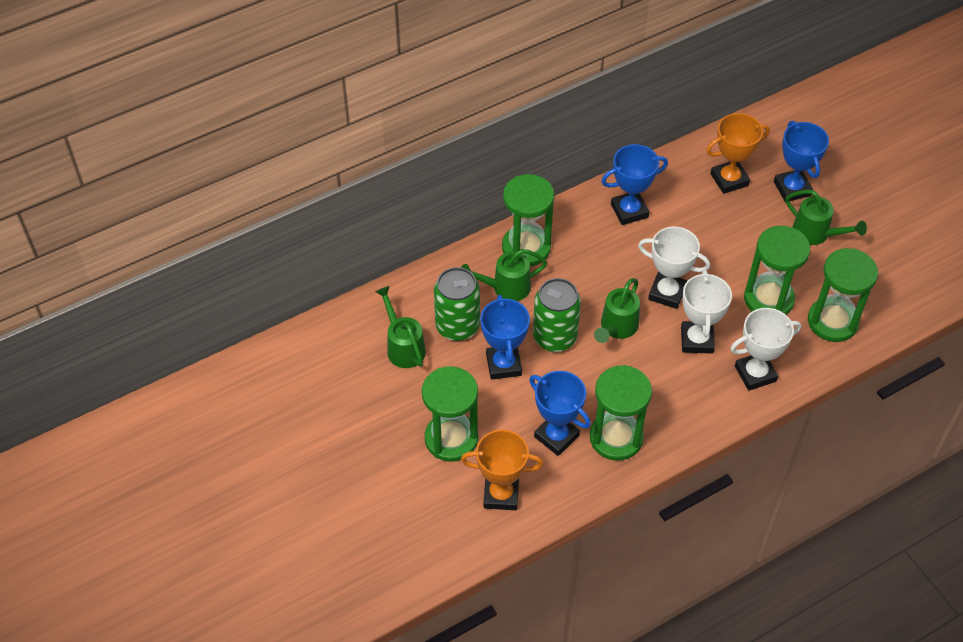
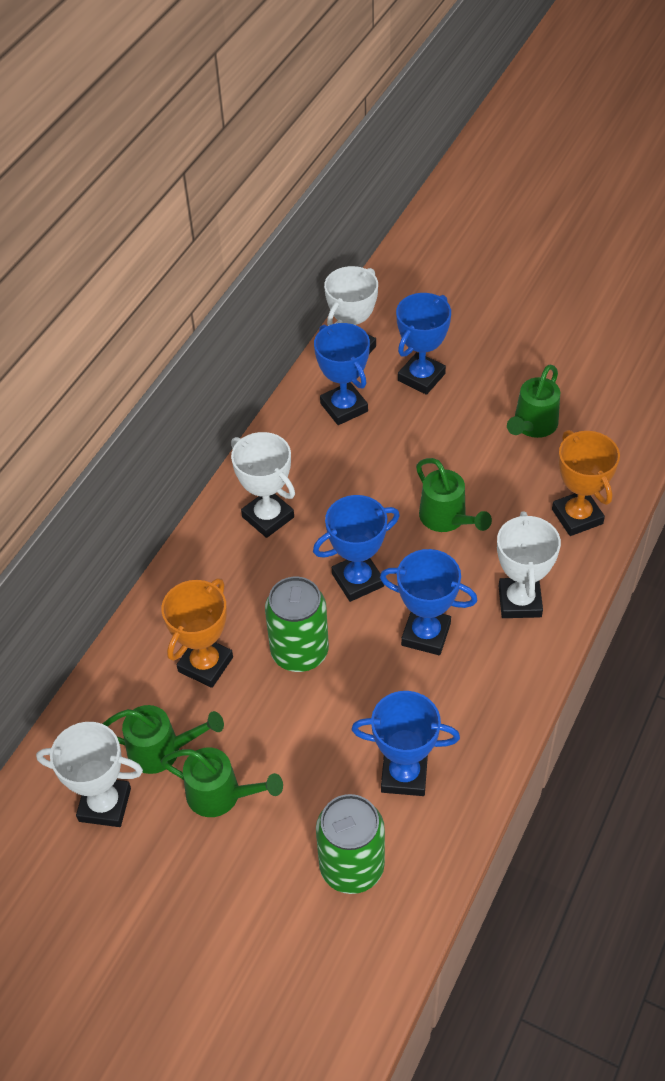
blue trophy: 4 -> 5
green hourglass: 5 -> 0
white trophy: 3 -> 4

